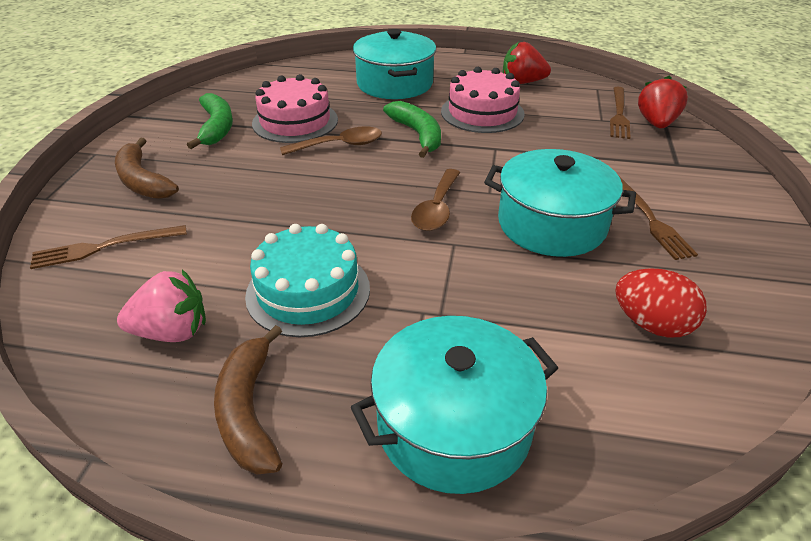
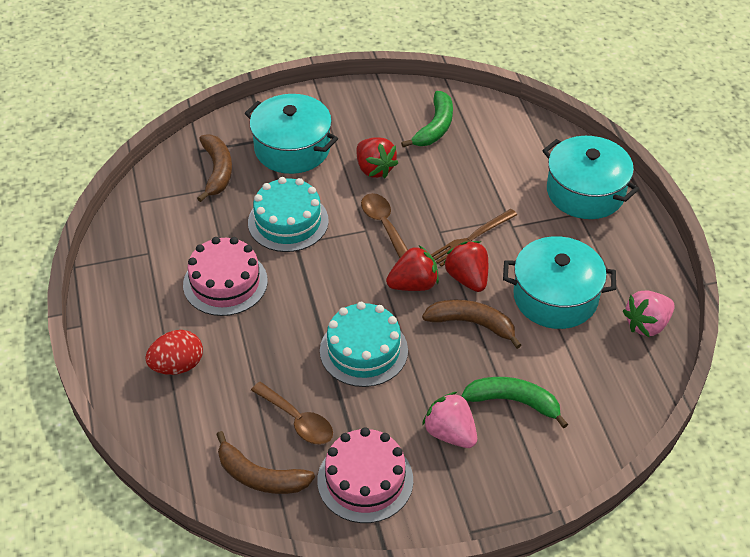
brown banana: 2 -> 3
brown fork: 3 -> 1
pink strawberry: 1 -> 2
red strawberry: 2 -> 3
turquoise cake: 1 -> 2

